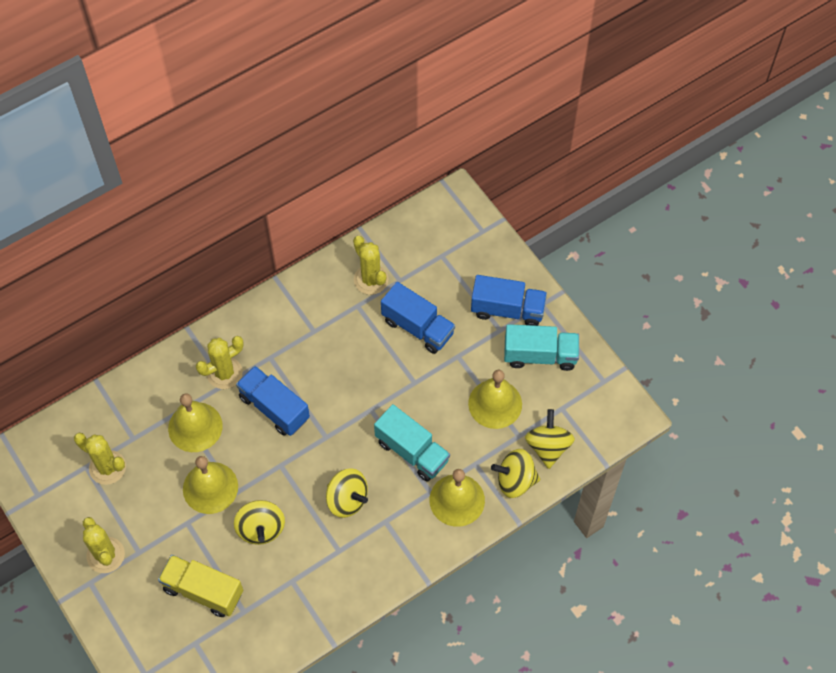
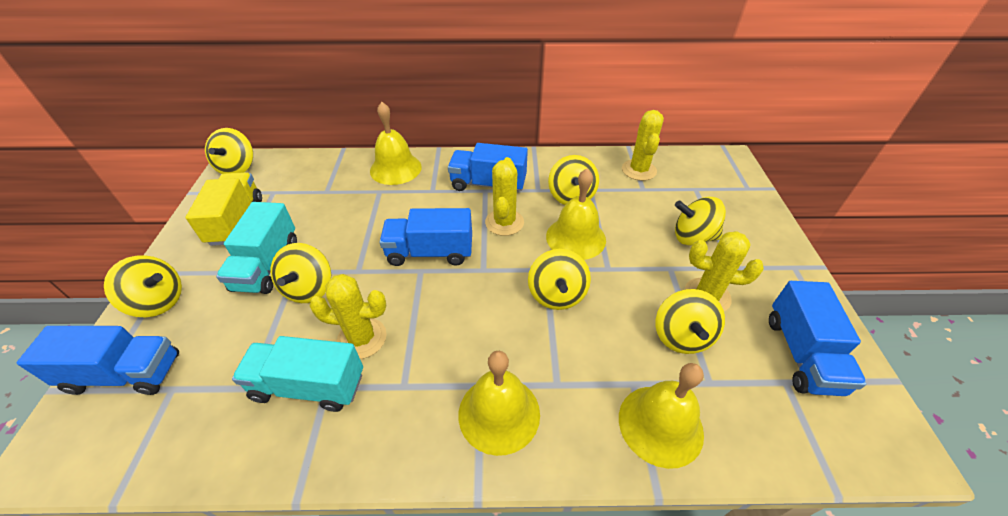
blue truck: 3 -> 4
yellow spinning top: 4 -> 7

